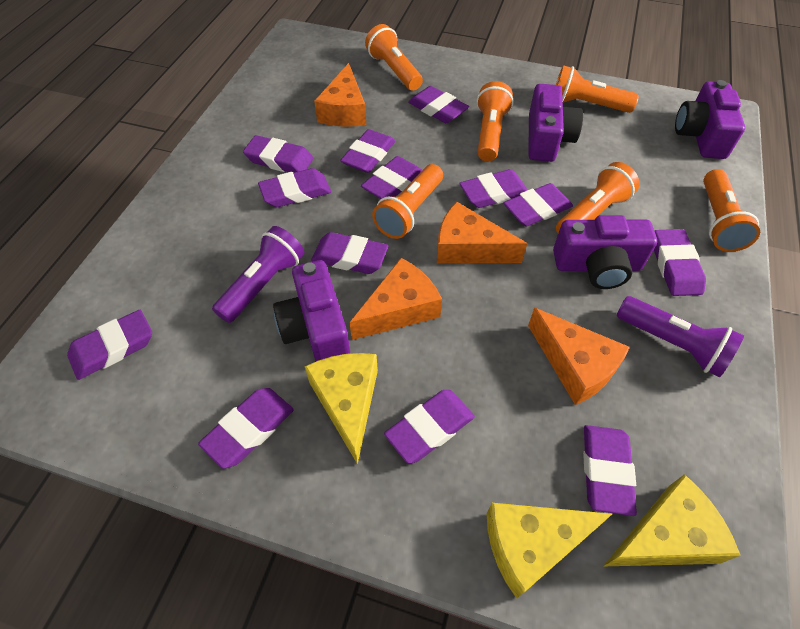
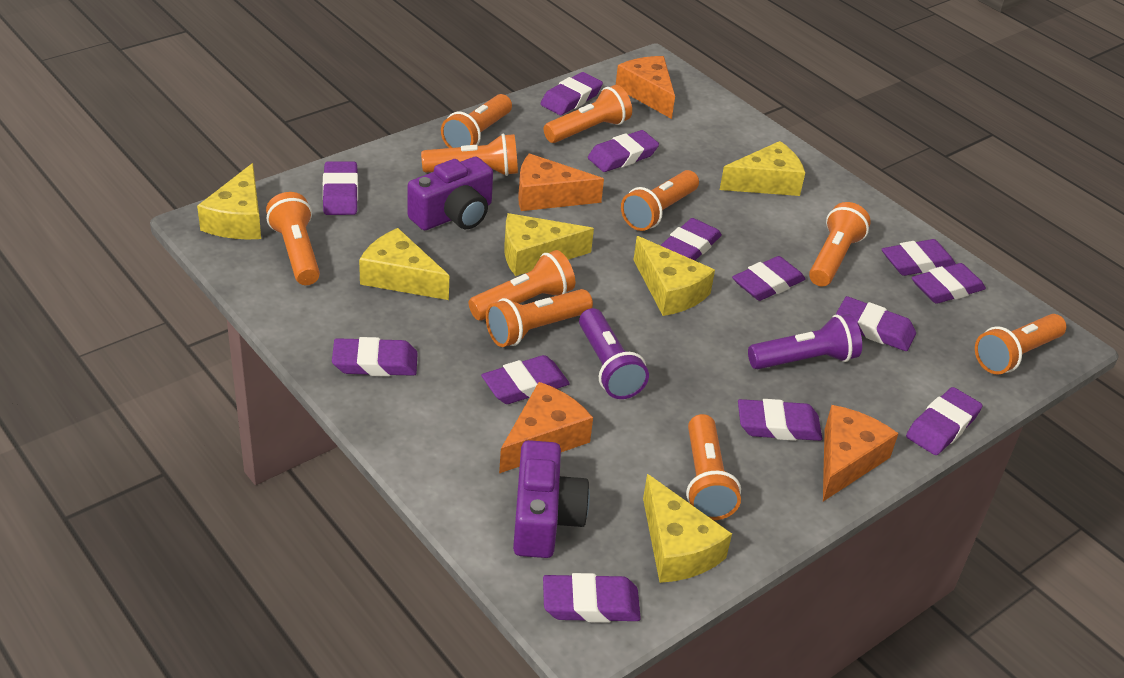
orange flashlight: 6 -> 10
purple camera: 4 -> 2
yellow cheese: 3 -> 6

